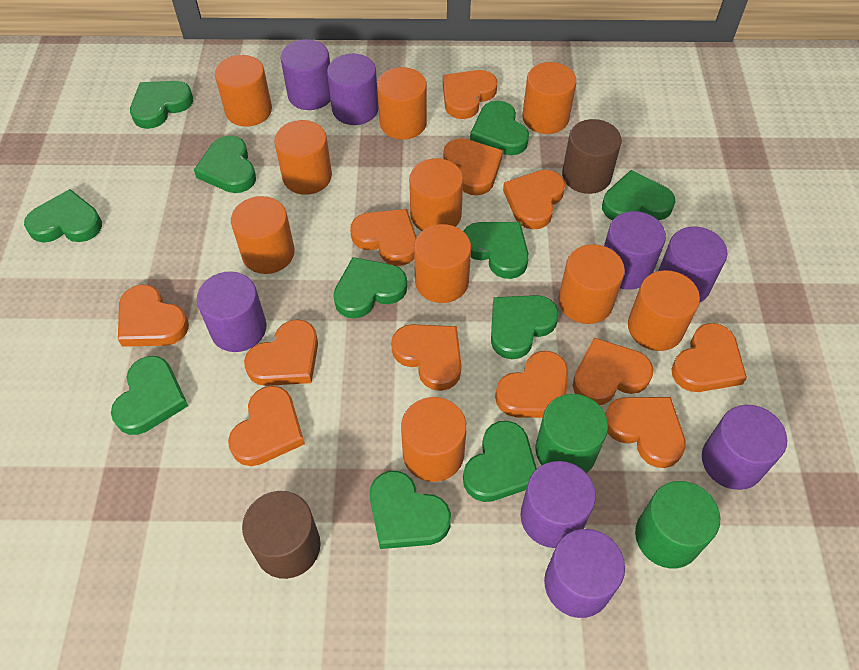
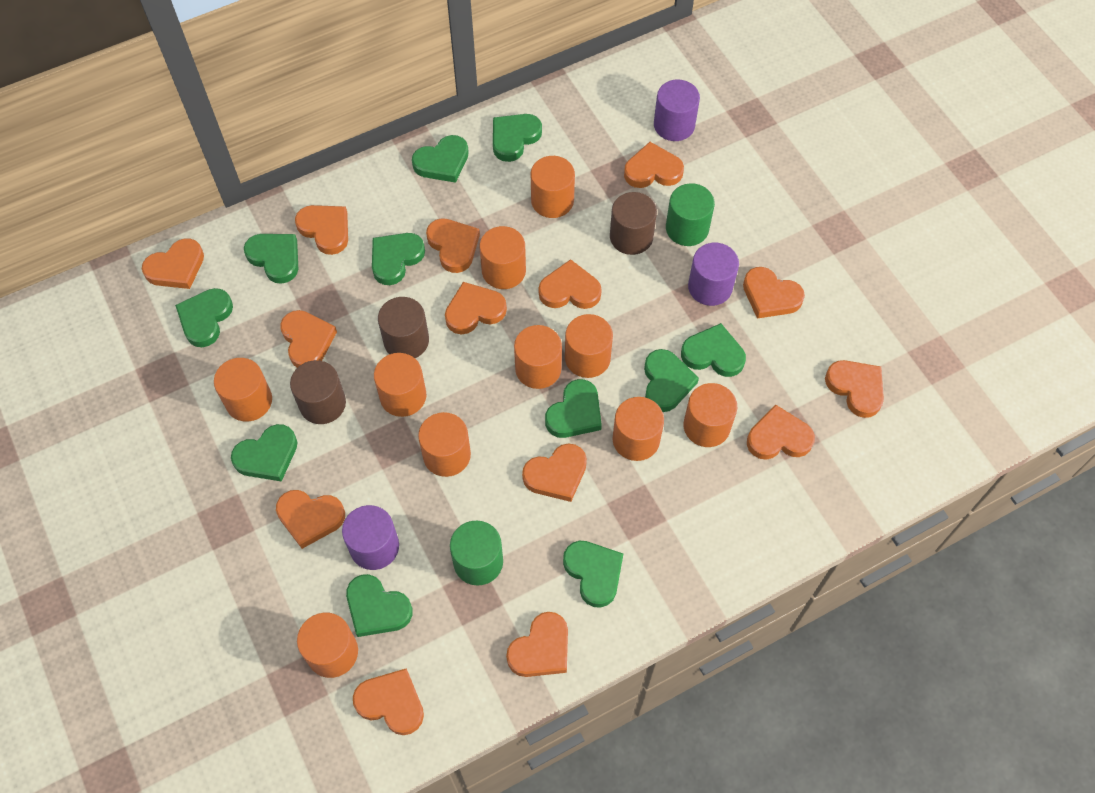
brown cylinder: 2 -> 3
orange heart: 12 -> 14
purple cylinder: 8 -> 3

